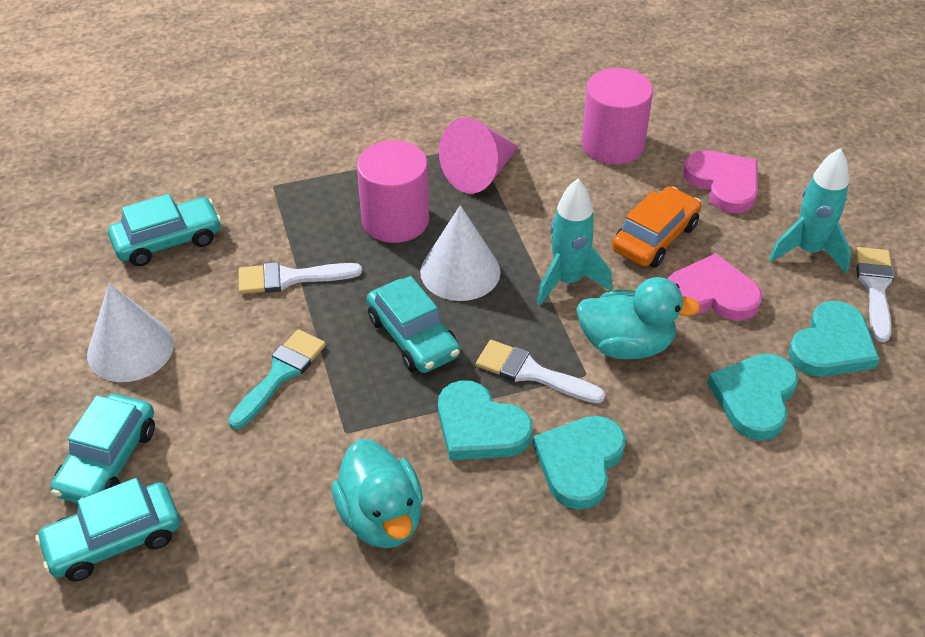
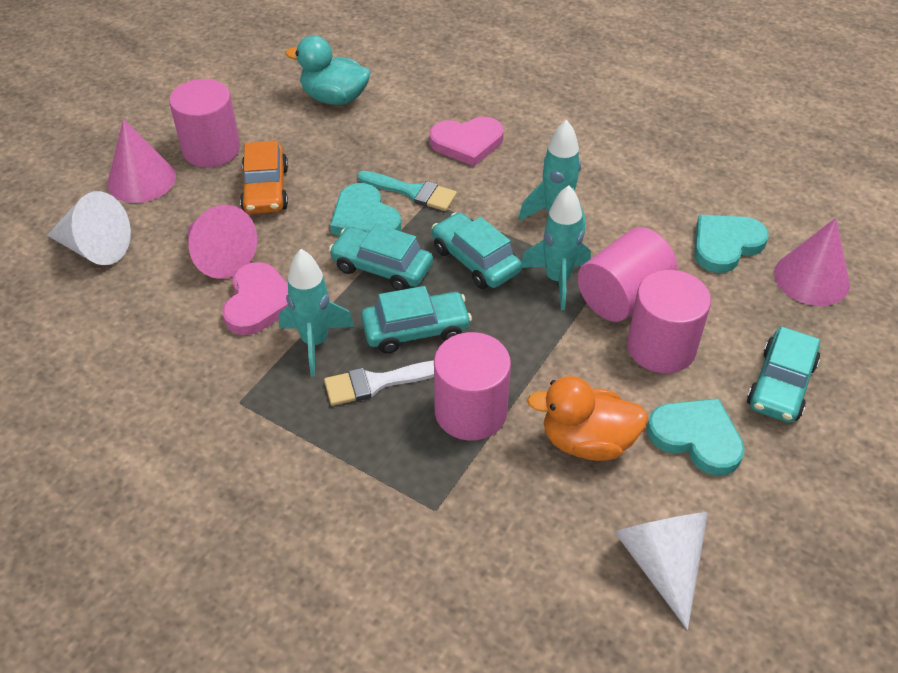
orange duck: 0 -> 1
pink cone: 1 -> 3
pink cylinder: 2 -> 4
turquoise duck: 2 -> 1
turquoise heart: 4 -> 3
turquoise rocket: 2 -> 3
white brush: 3 -> 1

